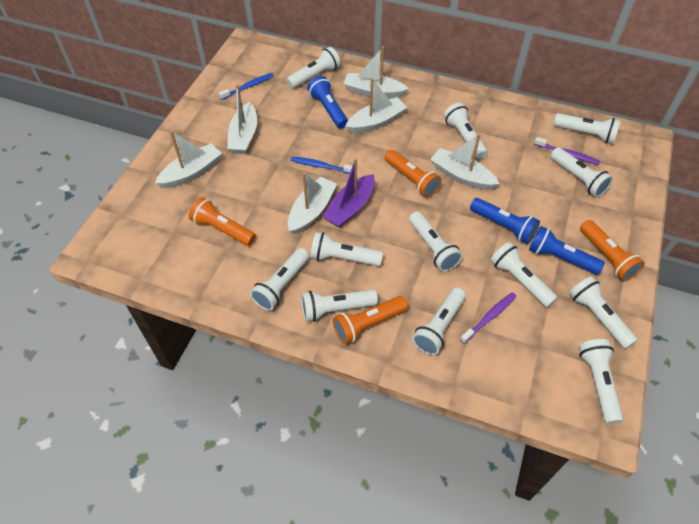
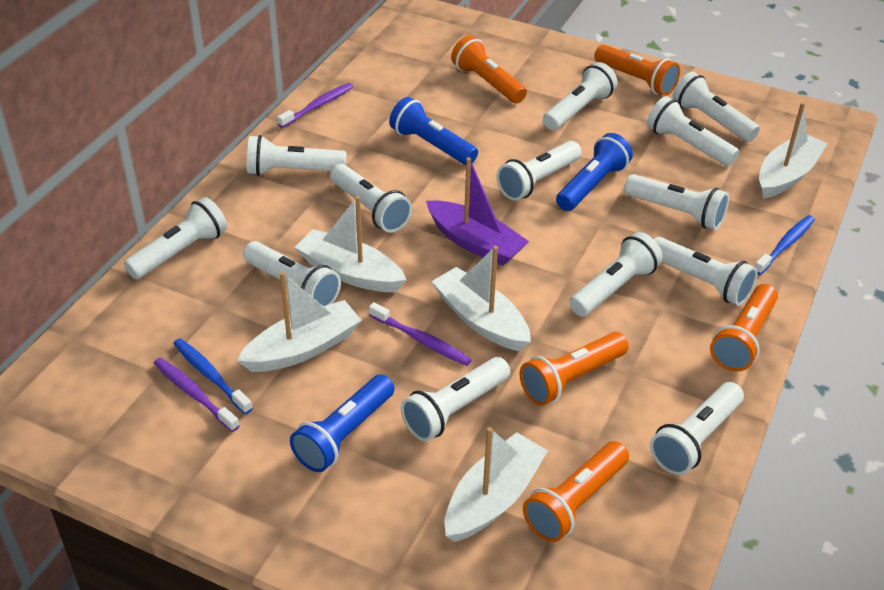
orange flashlight: 4 -> 5
purple toothbrush: 2 -> 3
white boat: 6 -> 5
white flashlight: 12 -> 13

